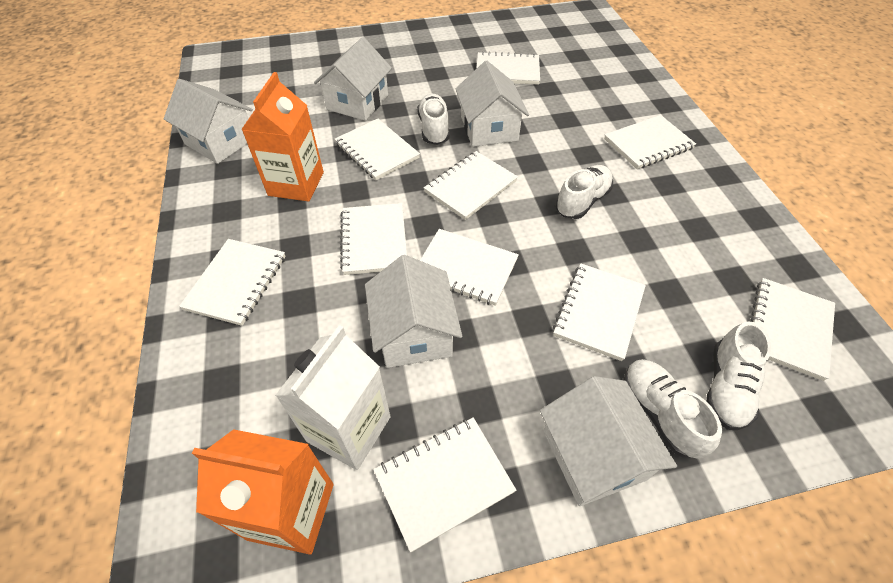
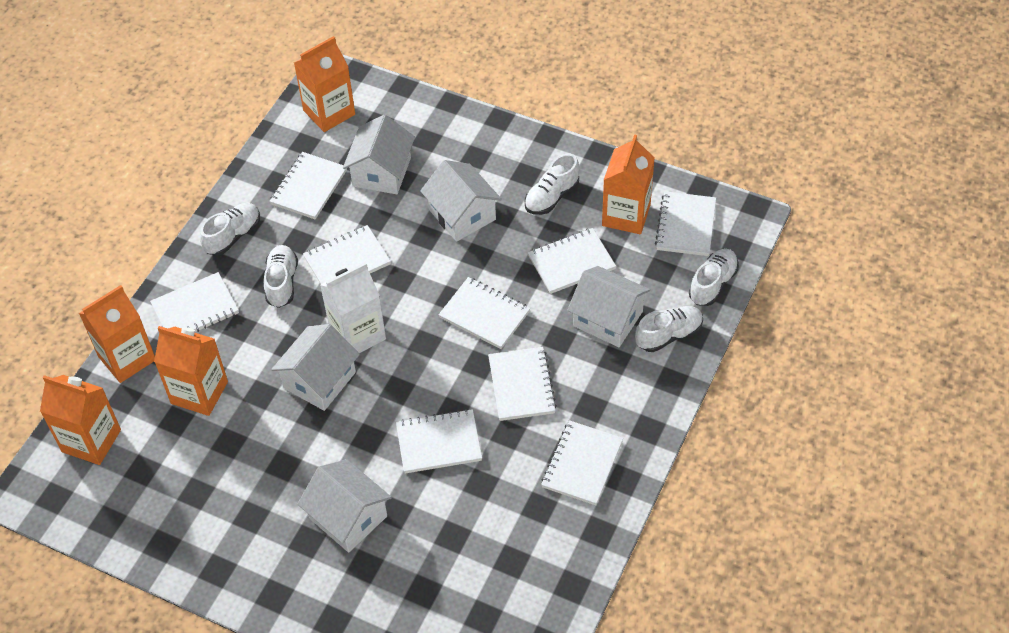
orange carton: 2 -> 5
white notebook: 10 -> 9
white shoe: 4 -> 5

